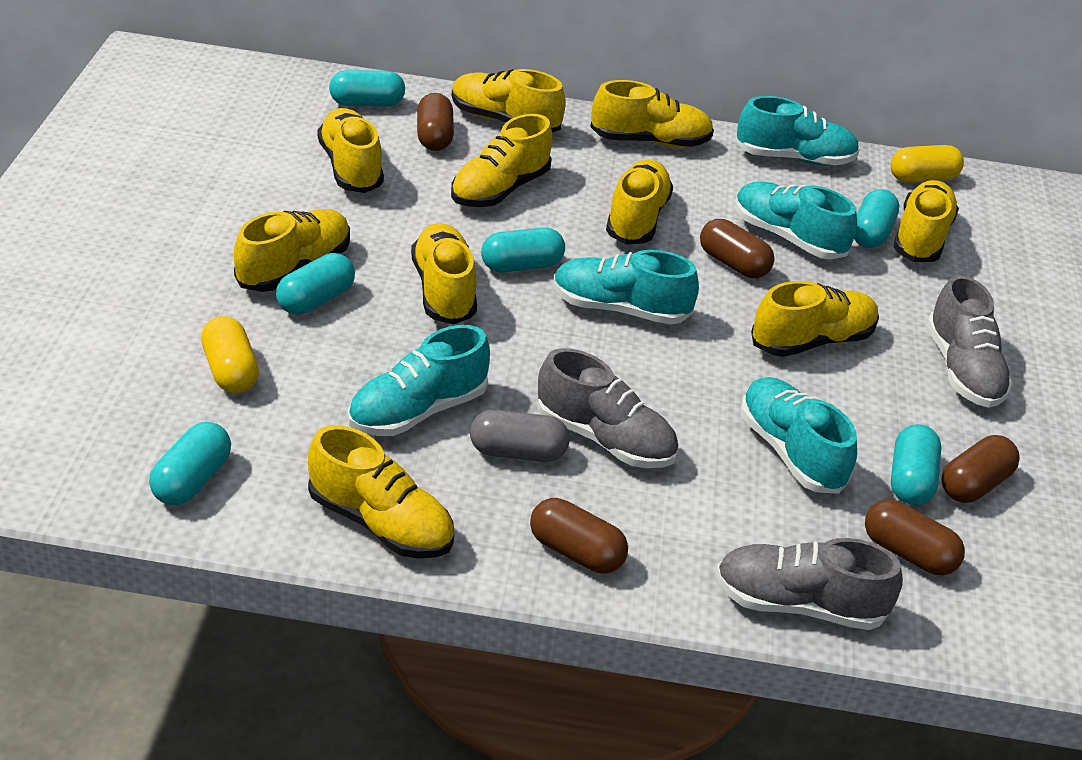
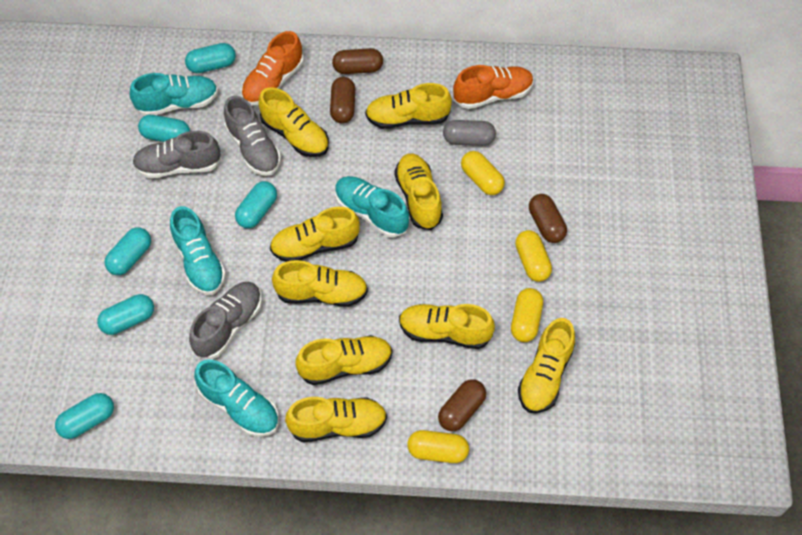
brown capsule: 5 -> 4
orange shoe: 0 -> 2
turquoise shoe: 5 -> 4
yellow capsule: 2 -> 4
yellow shoe: 10 -> 9

